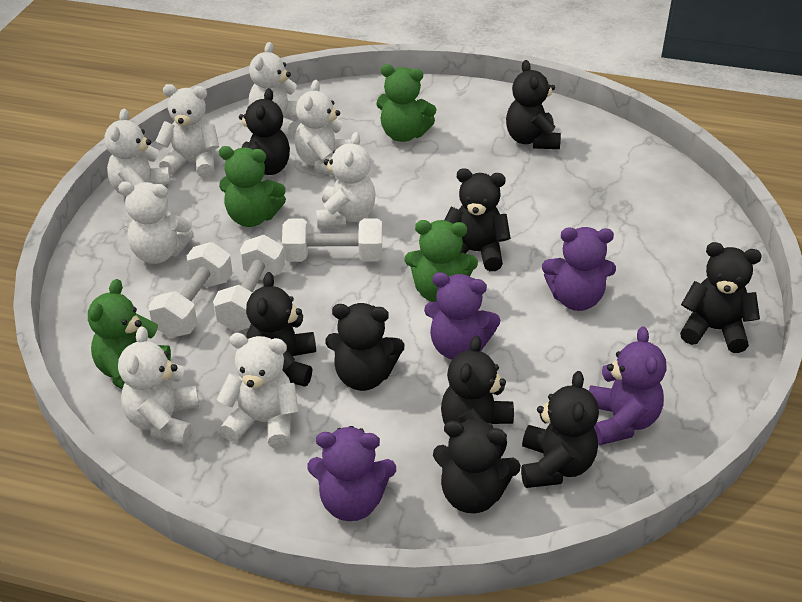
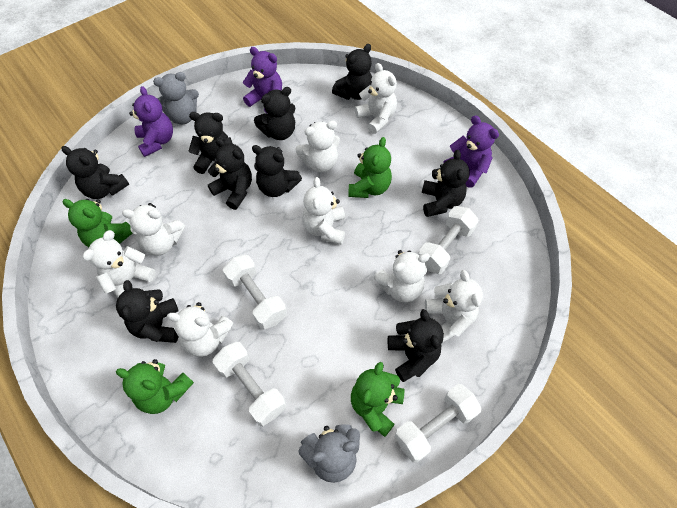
grey teddy bear: 0 -> 2
purple teddy bear: 4 -> 3
white dumbbell: 3 -> 4

